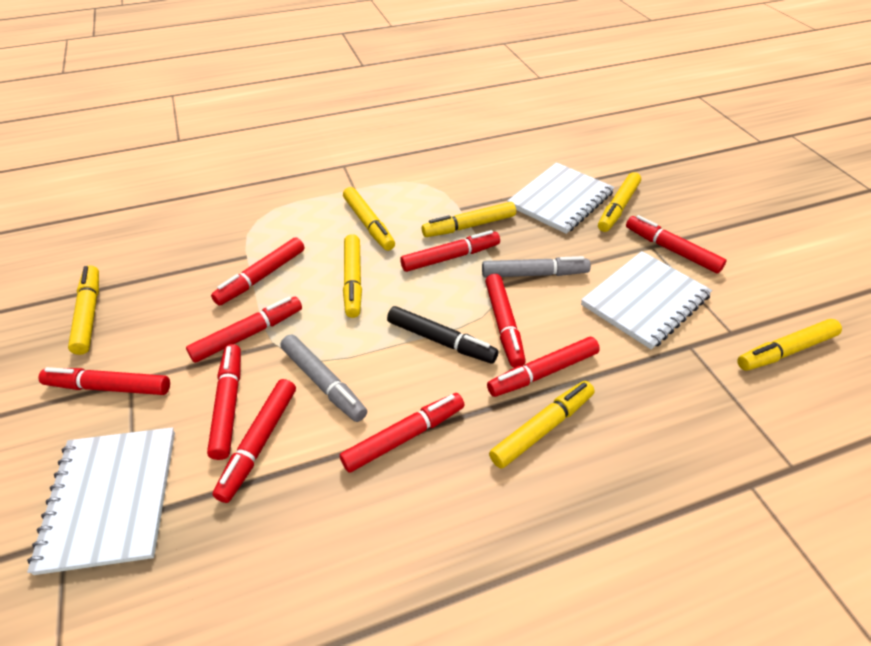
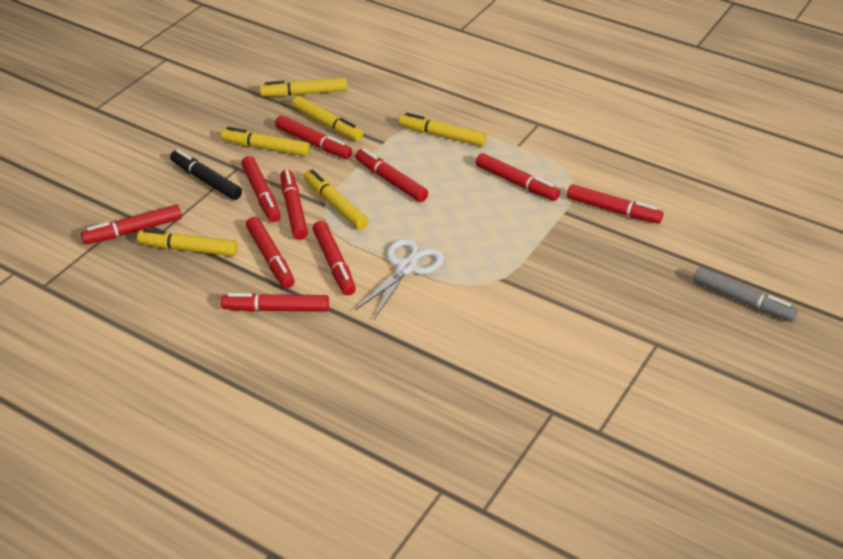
grey marker: 2 -> 1
white notebook: 3 -> 0
white scissors: 0 -> 1
yellow marker: 7 -> 6

